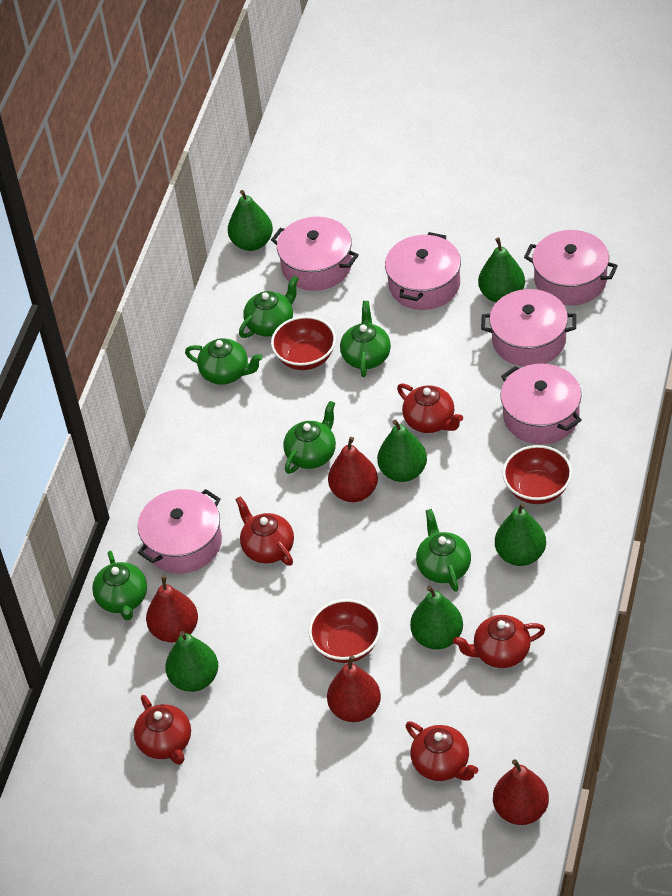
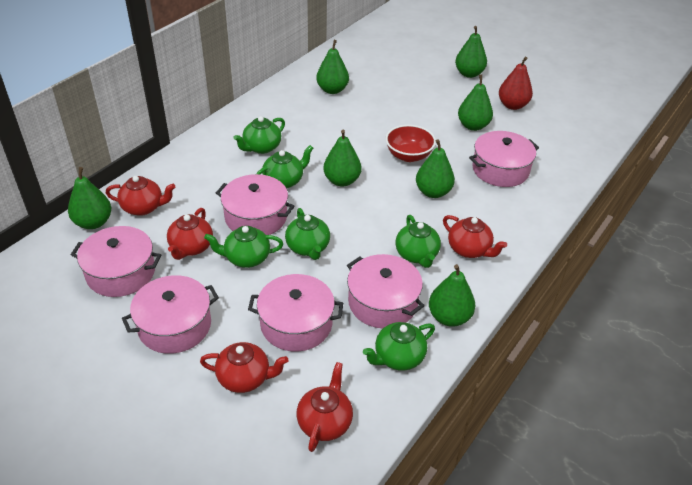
green pear: 6 -> 7
red bowl: 3 -> 1
red pear: 4 -> 1

